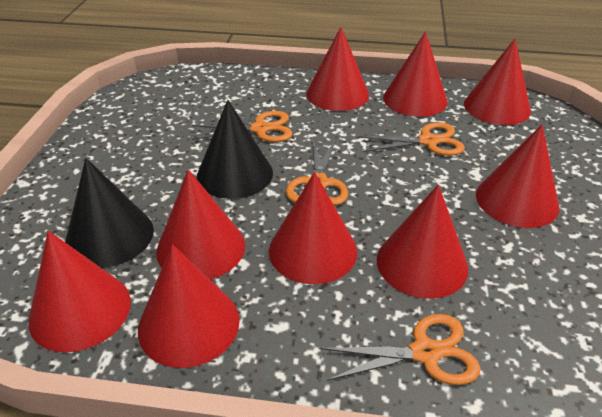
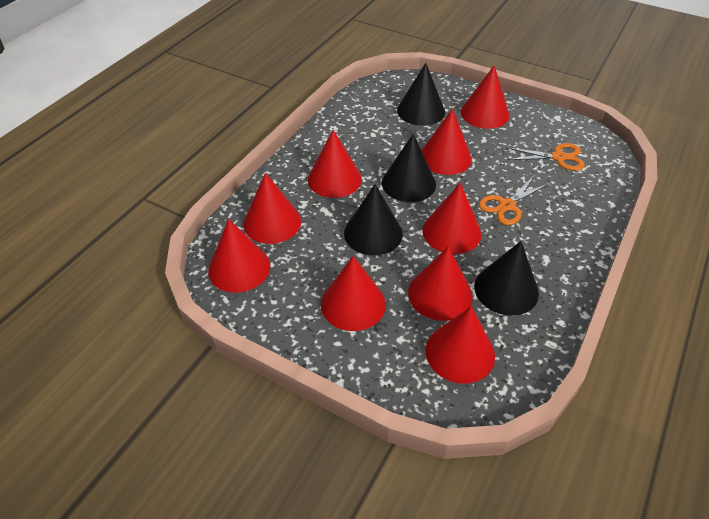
black cone: 2 -> 4
orange scissors: 4 -> 2

